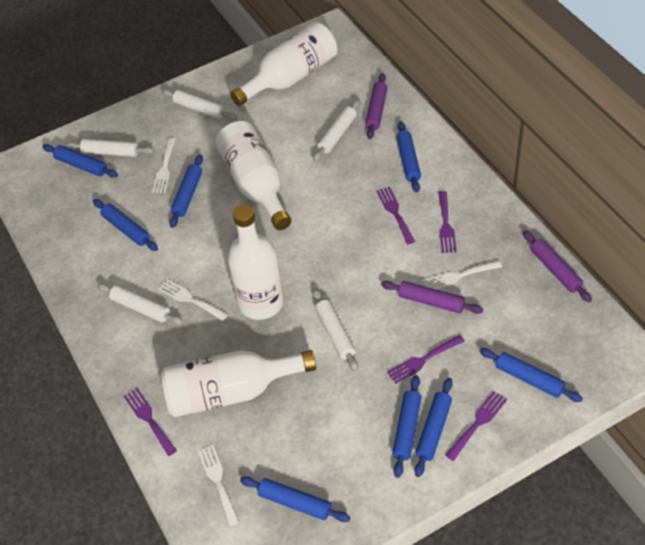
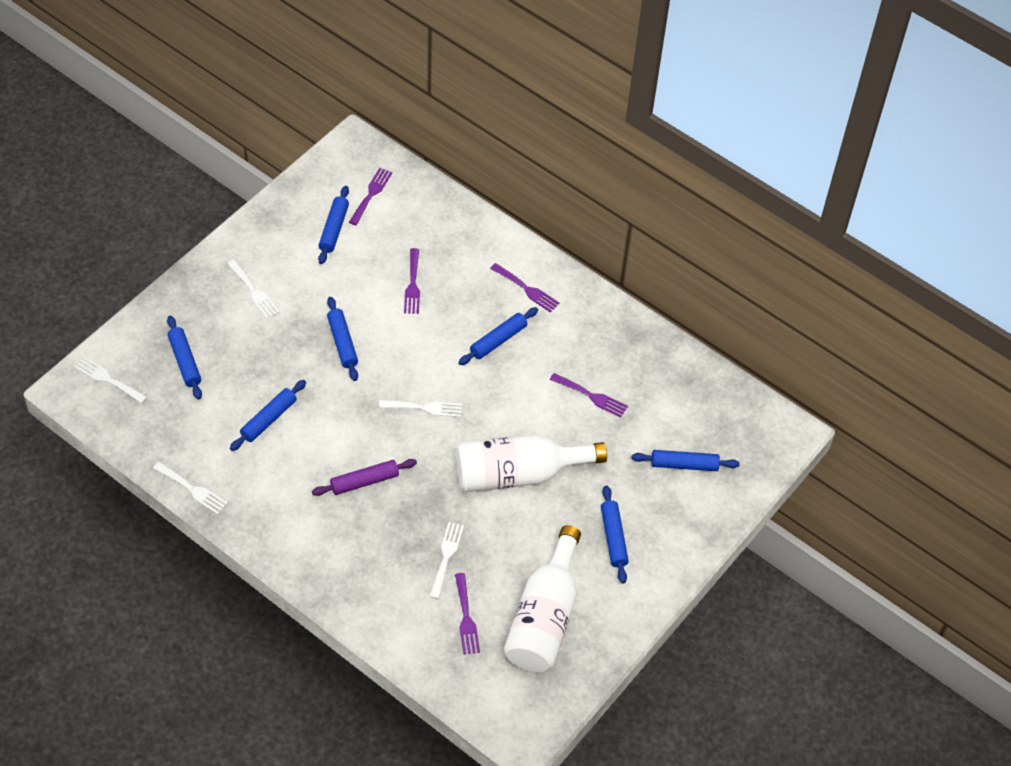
blue rolling pin: 8 -> 7
purple rolling pin: 3 -> 1
white bottle: 4 -> 2
white fork: 4 -> 5
white rolling pin: 5 -> 0

